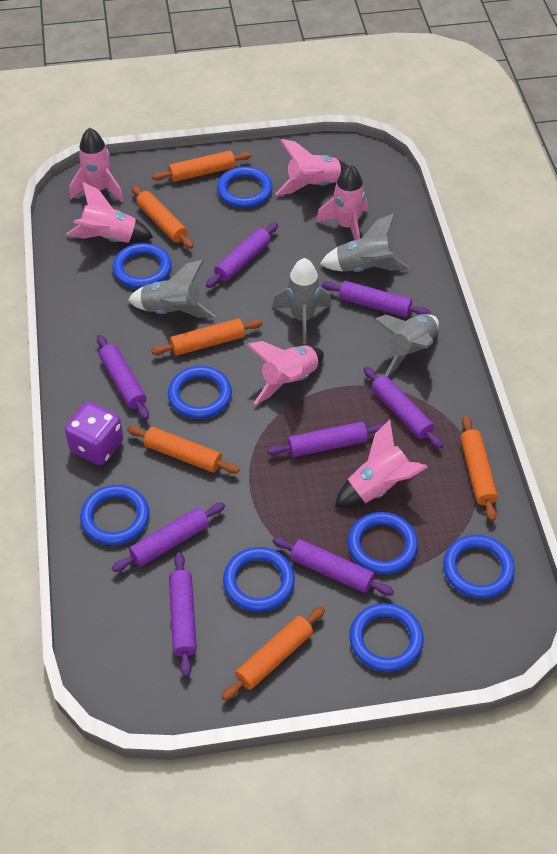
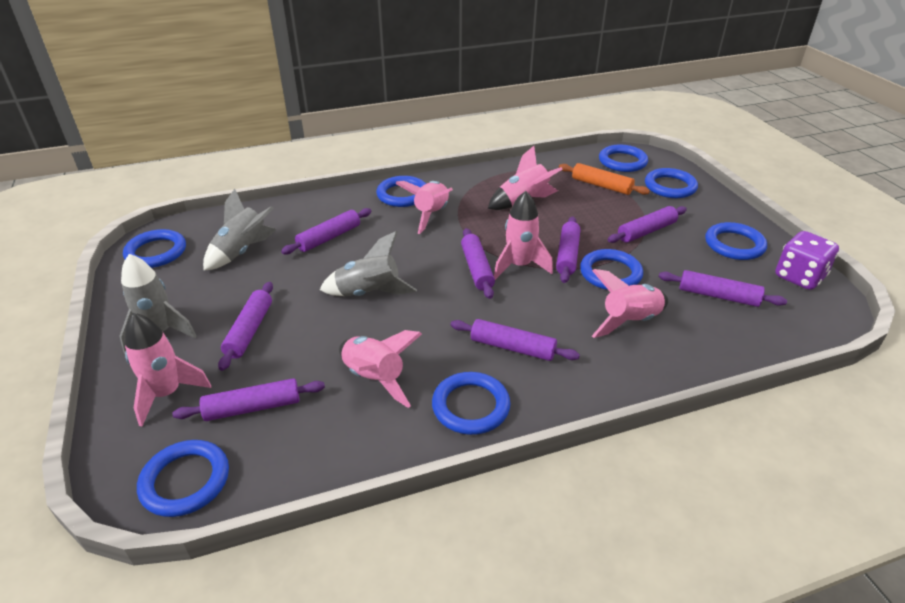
grey rocket: 4 -> 3
orange rolling pin: 6 -> 1

